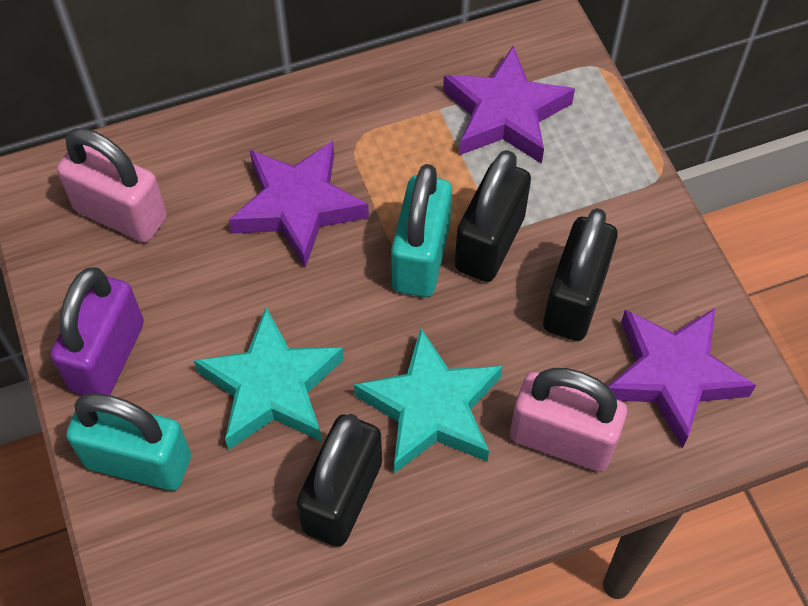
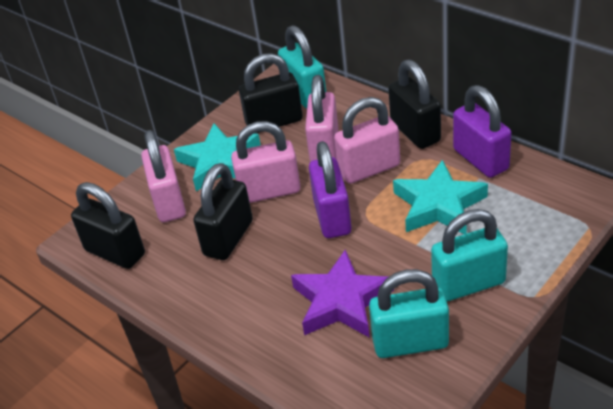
black padlock: 3 -> 4
pink padlock: 2 -> 4
purple padlock: 1 -> 2
purple star: 3 -> 1
turquoise padlock: 2 -> 3

